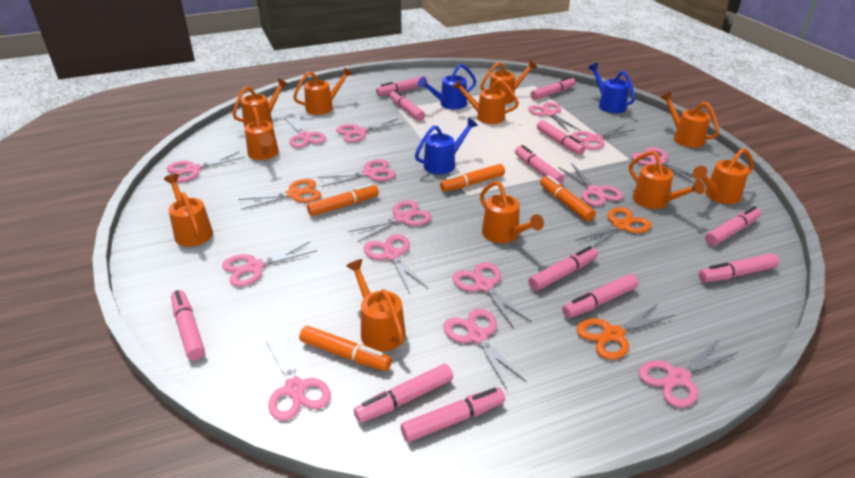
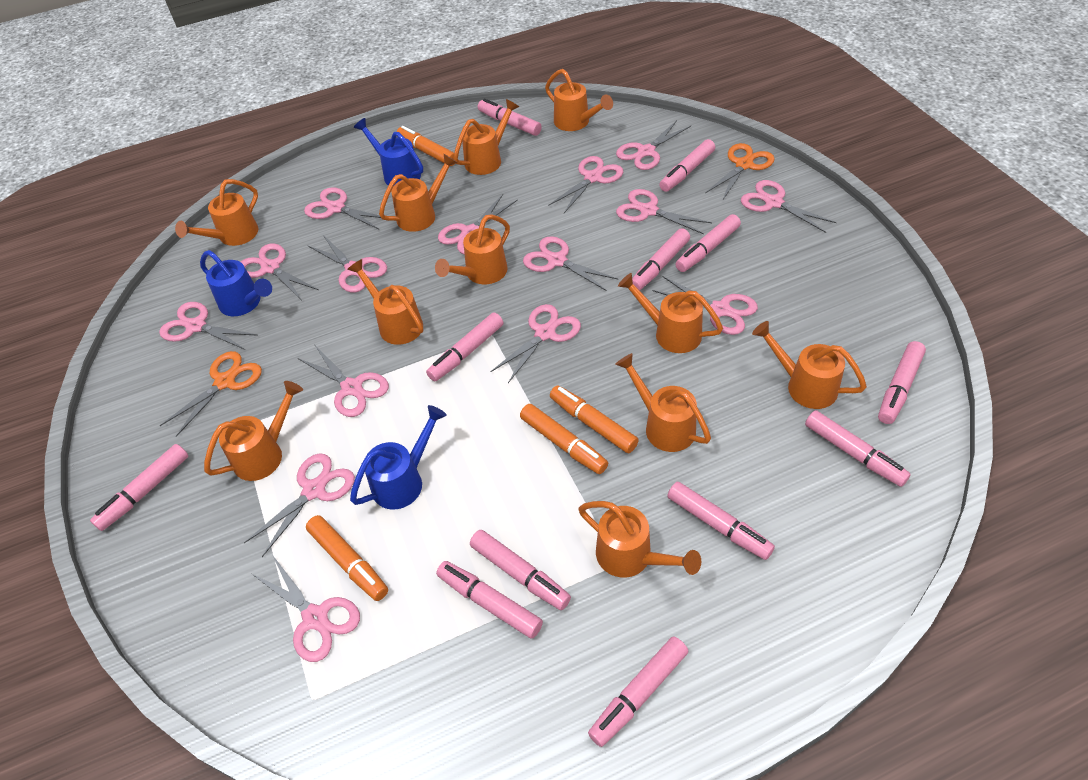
orange scissors: 3 -> 2

